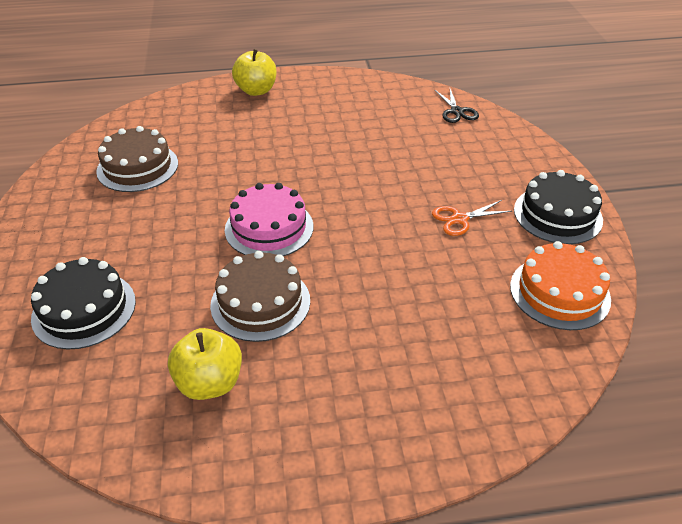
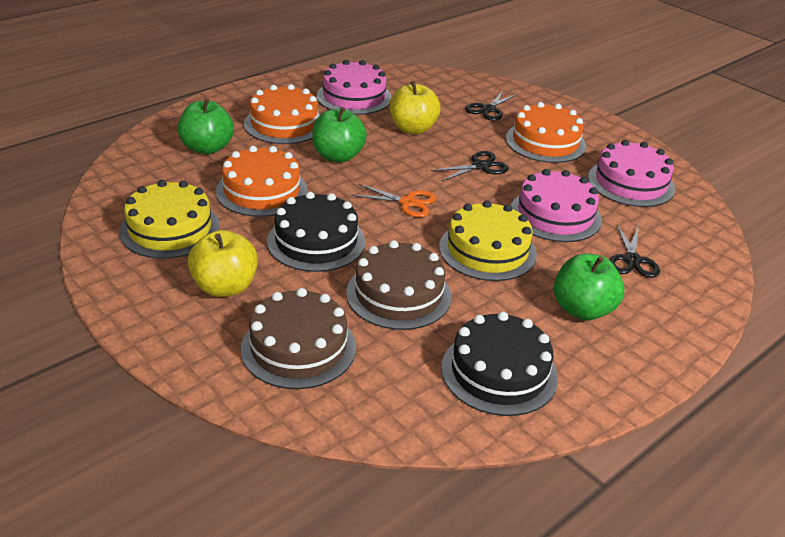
black scissors: 1 -> 3
green apple: 0 -> 3
orange cake: 1 -> 3
pink cake: 1 -> 3
yellow cake: 0 -> 2

